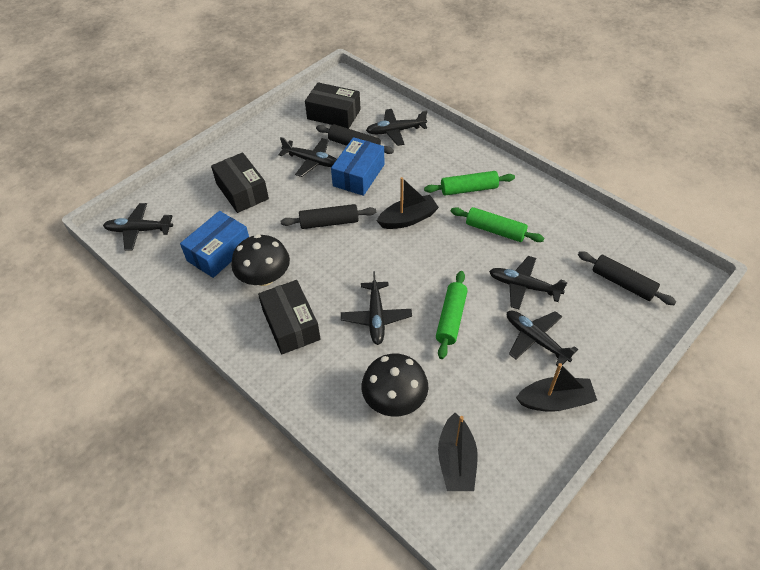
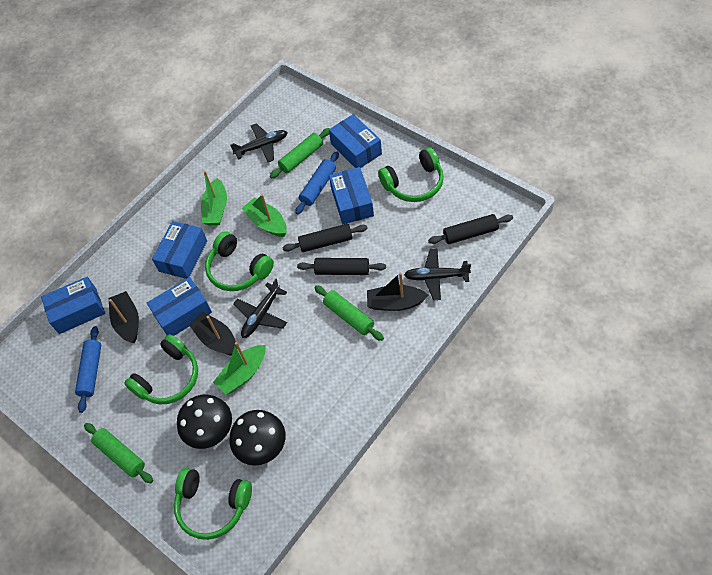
black box: 3 -> 0
black plane: 6 -> 3
blue box: 2 -> 5
blue rolling pin: 0 -> 2
green boat: 0 -> 3
green headphones: 0 -> 4

